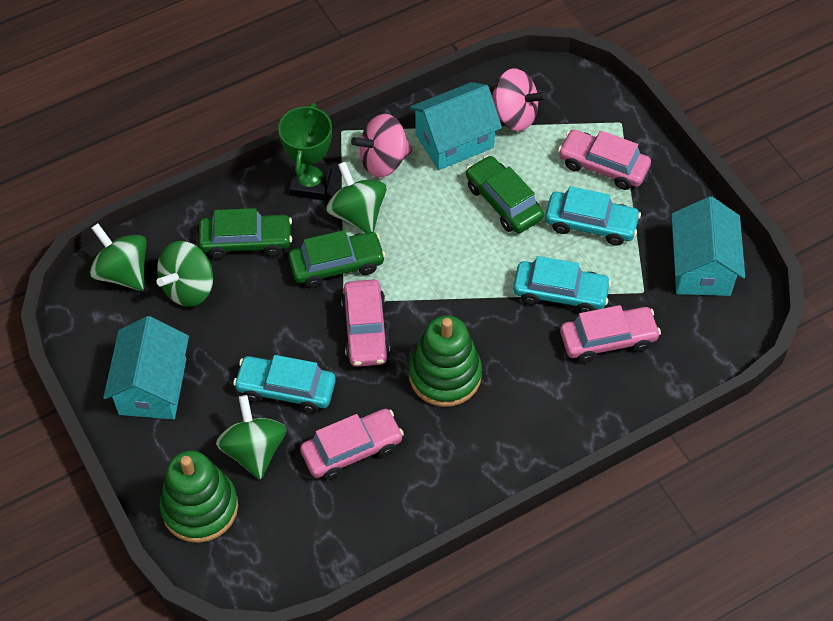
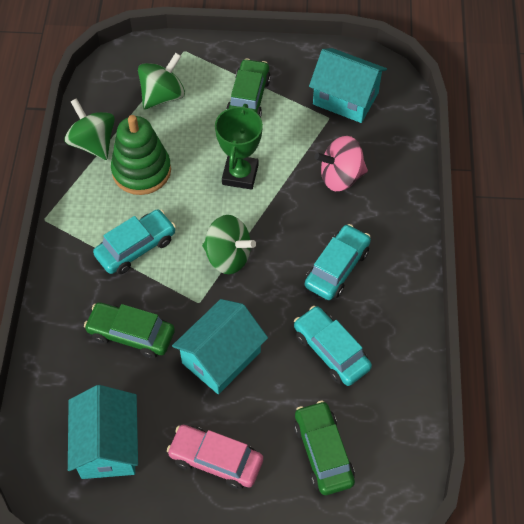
green spinning top: 4 -> 3
green stacking toy: 2 -> 1
pink car: 4 -> 1
pink spinning top: 2 -> 1

